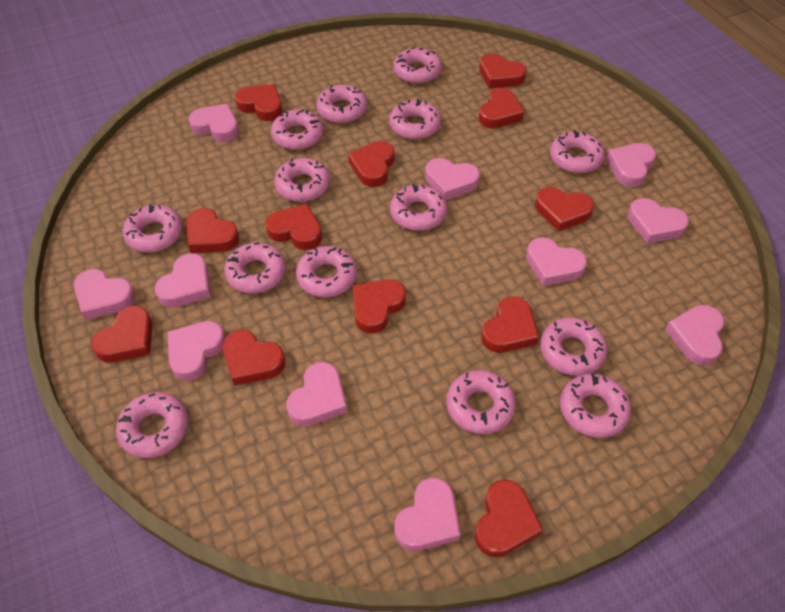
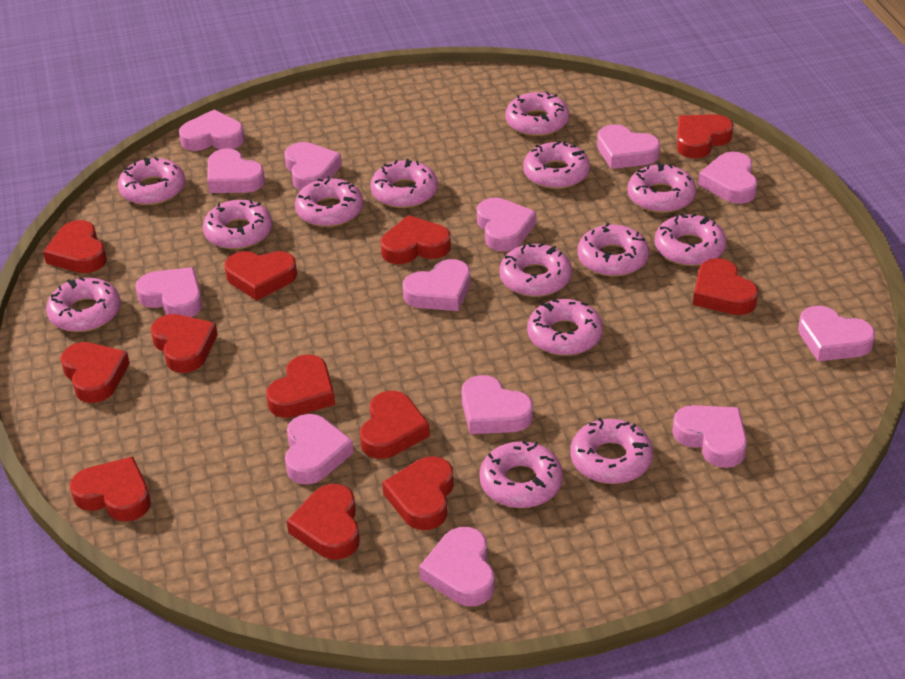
pink heart: 11 -> 13

